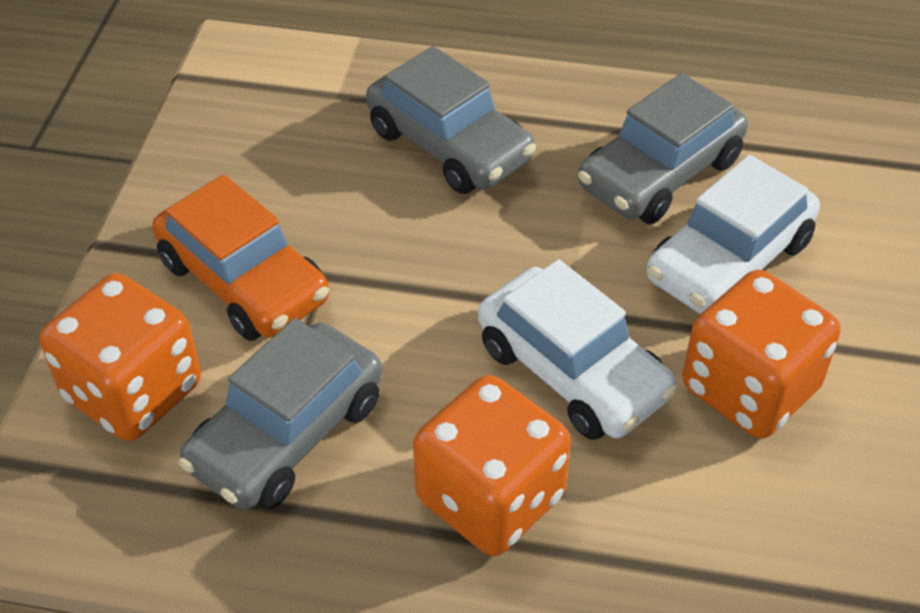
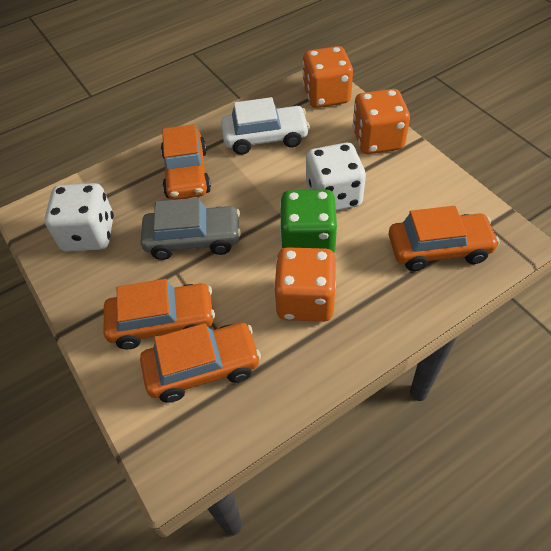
green dice: 0 -> 1
grey car: 3 -> 1
orange car: 1 -> 4
white car: 2 -> 1
white dice: 0 -> 2

